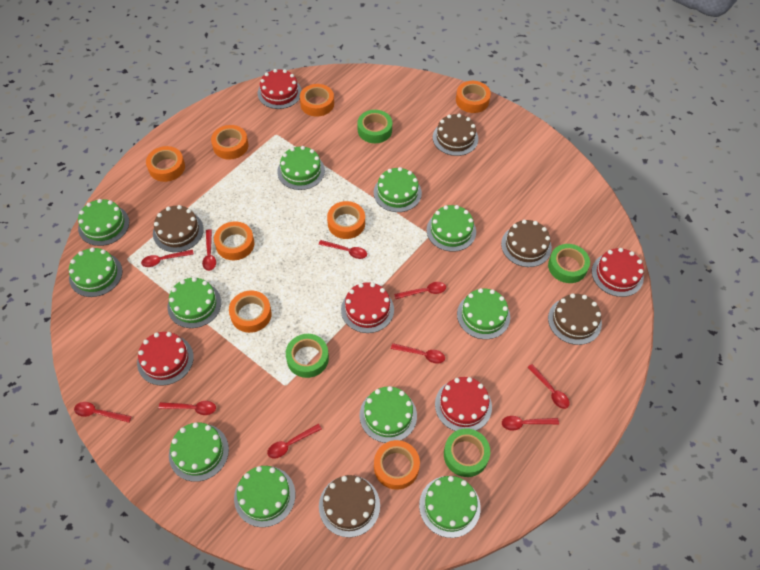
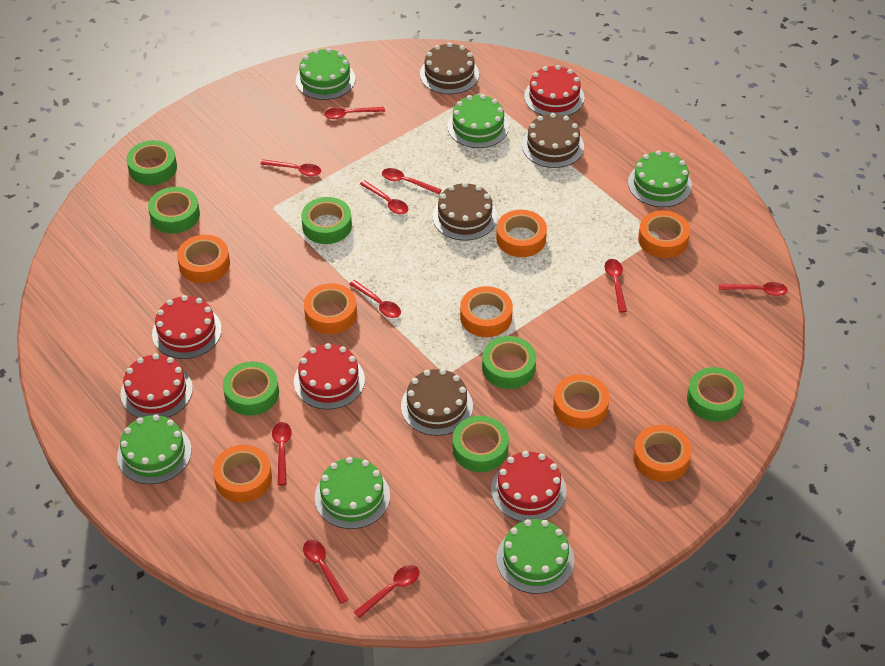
brown cake: 5 -> 4
green cake: 11 -> 6
green tape: 4 -> 7

